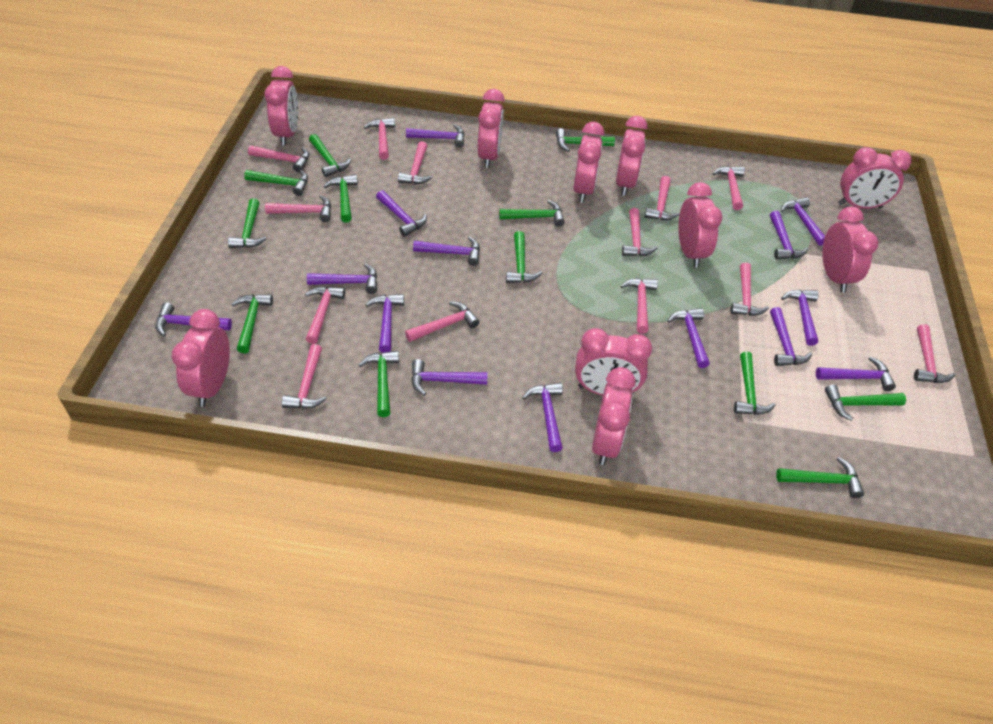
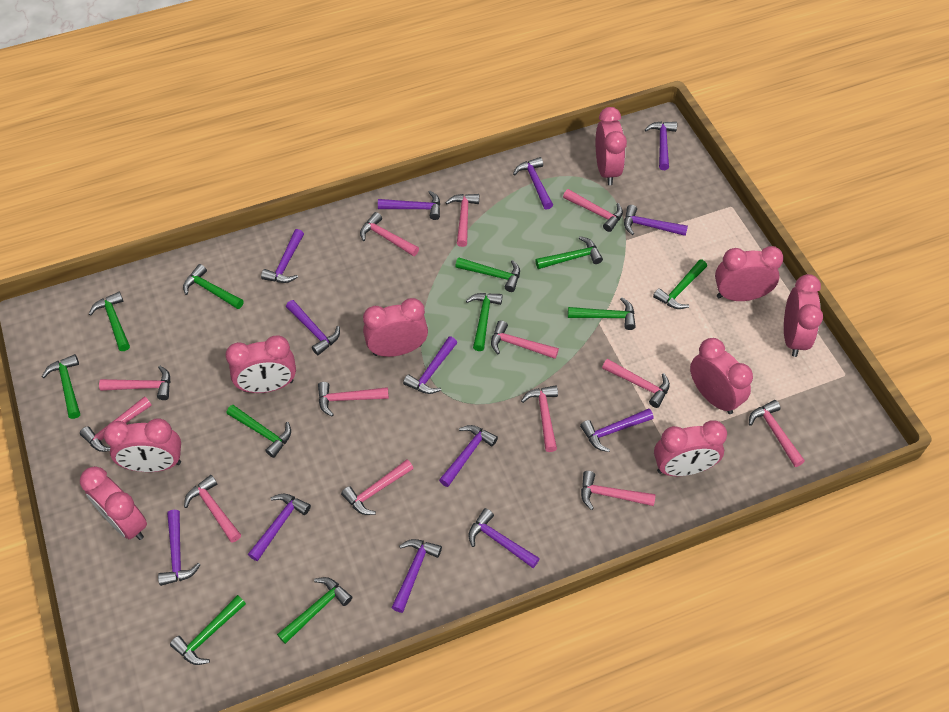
green hammer: 12 -> 11
pink clock: 10 -> 9
purple hammer: 14 -> 13

